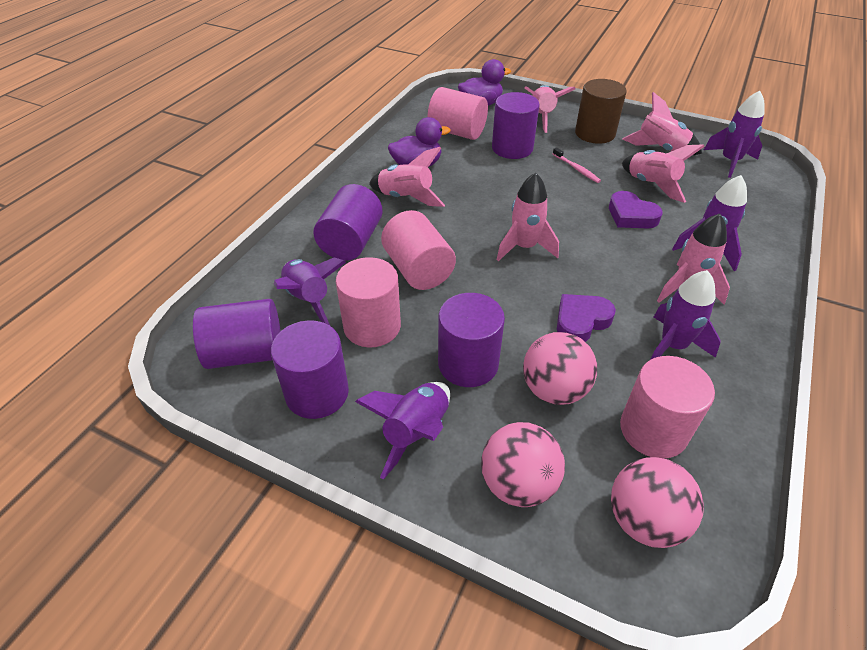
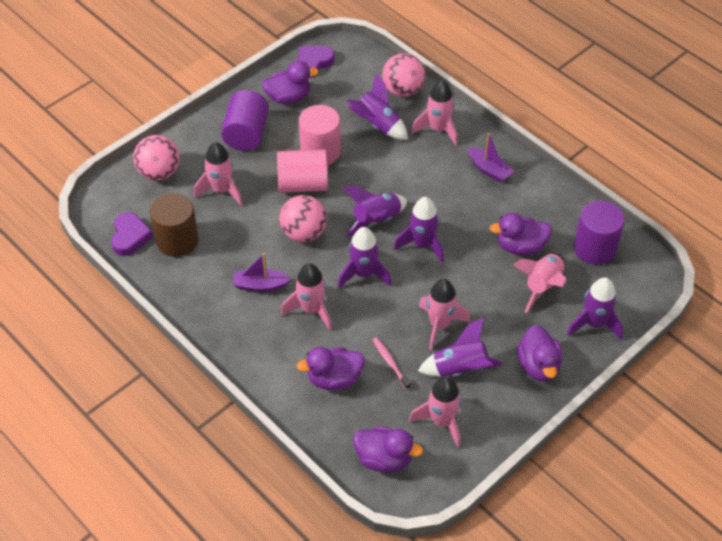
pink cylinder: 4 -> 2
purple boat: 0 -> 2
purple cylinder: 5 -> 2
purple duck: 2 -> 5
purple rocket: 5 -> 6

